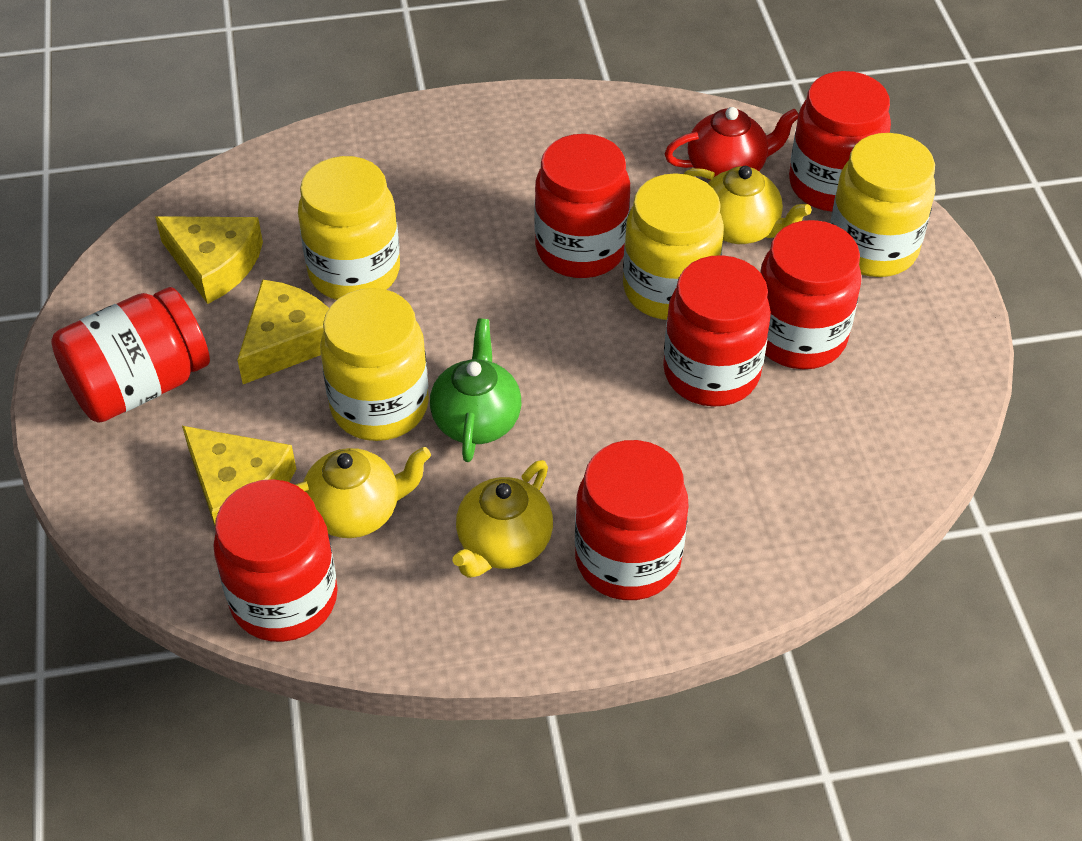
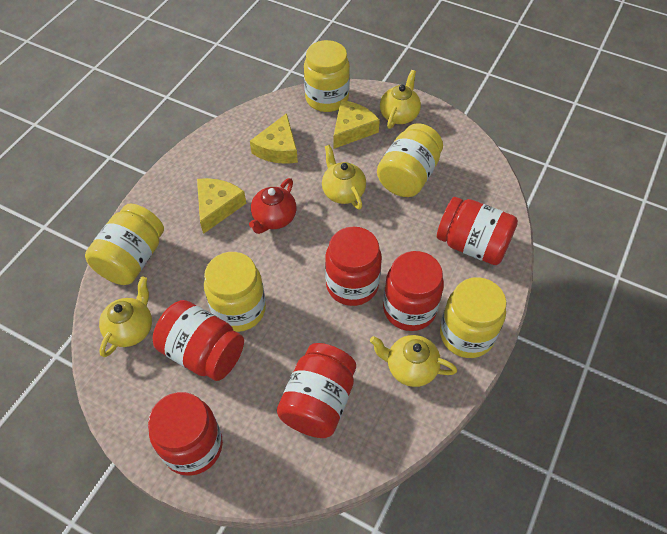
green teapot: 1 -> 0
red jar: 7 -> 6
yellow jar: 4 -> 5
yellow teapot: 3 -> 4

